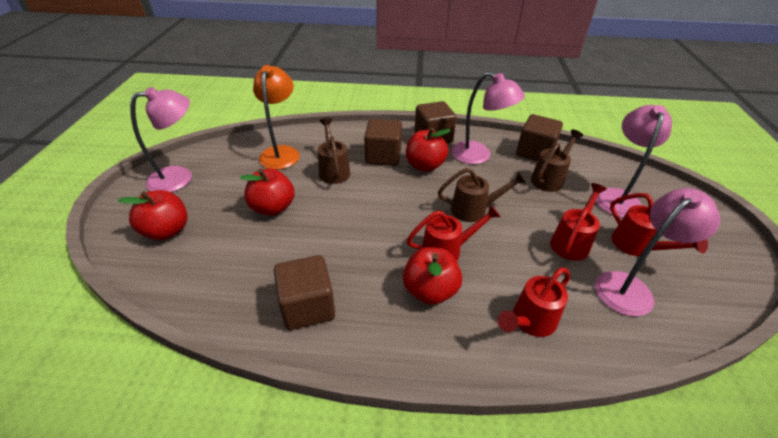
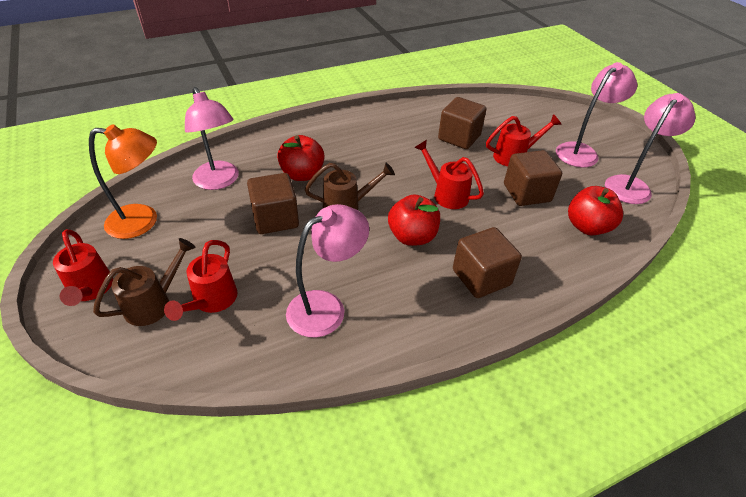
brown watering can: 3 -> 2
red apple: 4 -> 3

